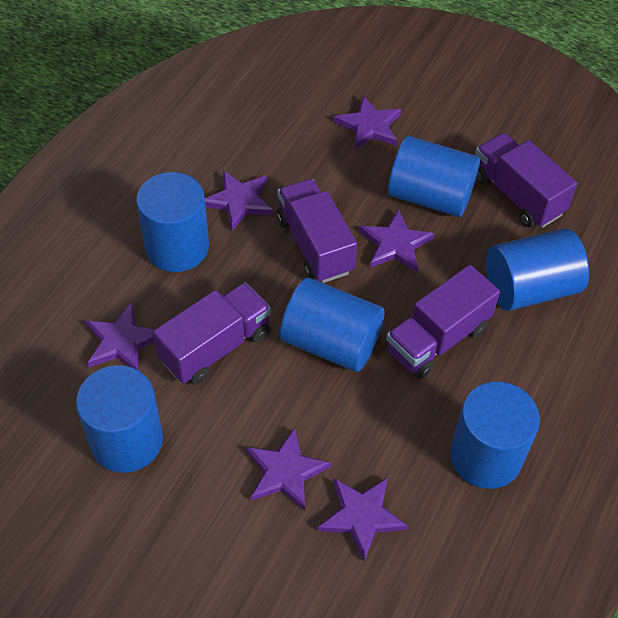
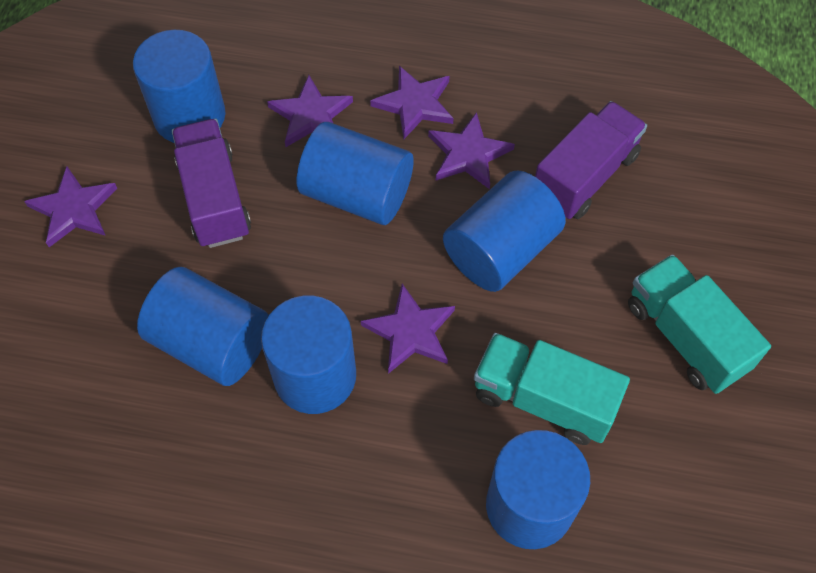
purple star: 6 -> 5
purple truck: 4 -> 2
turquoise truck: 0 -> 2

